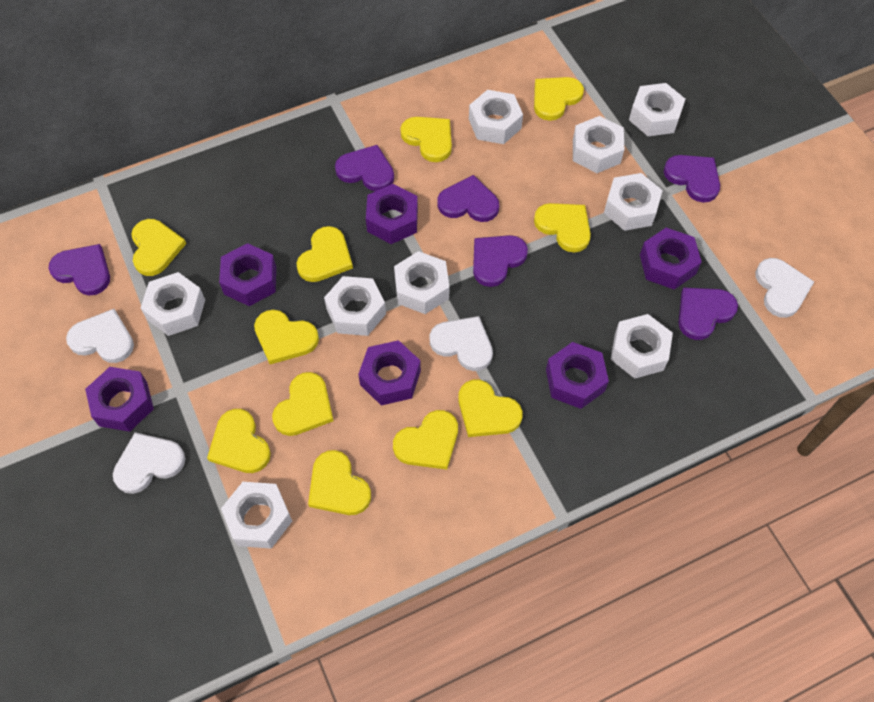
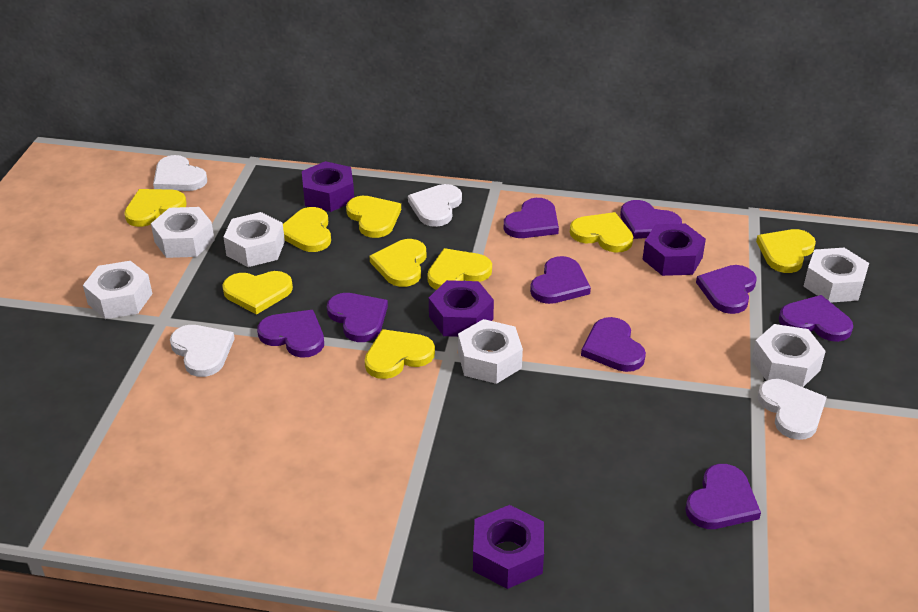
purple heart: 6 -> 9
purple nut: 6 -> 4
white nut: 9 -> 6
yellow heart: 11 -> 9

